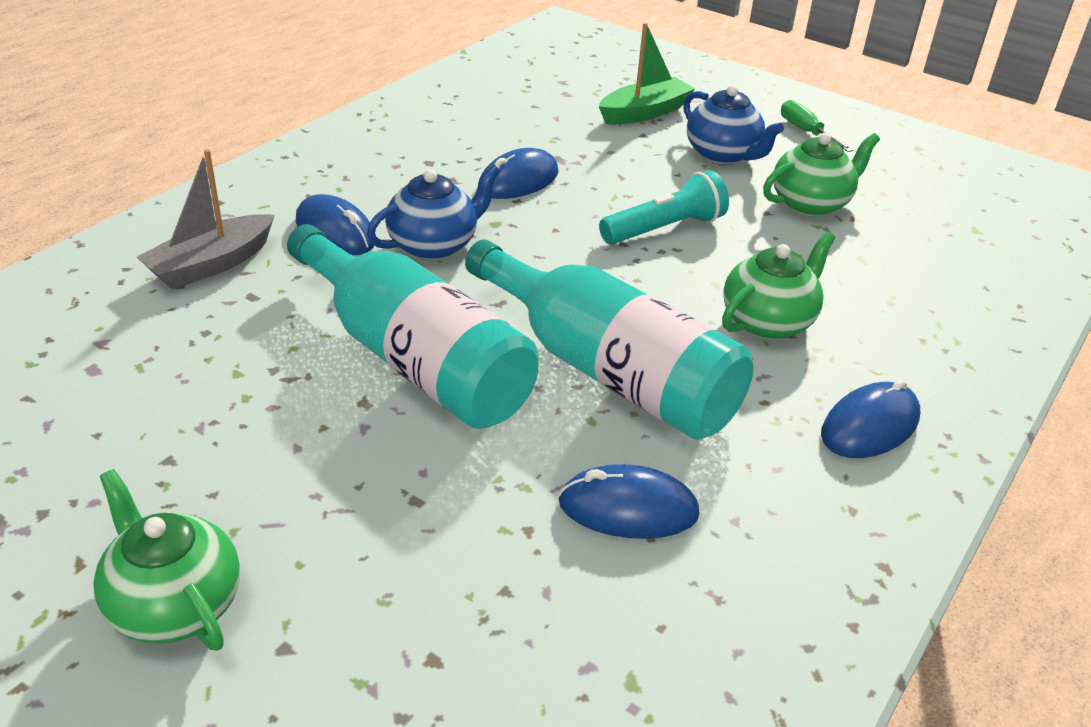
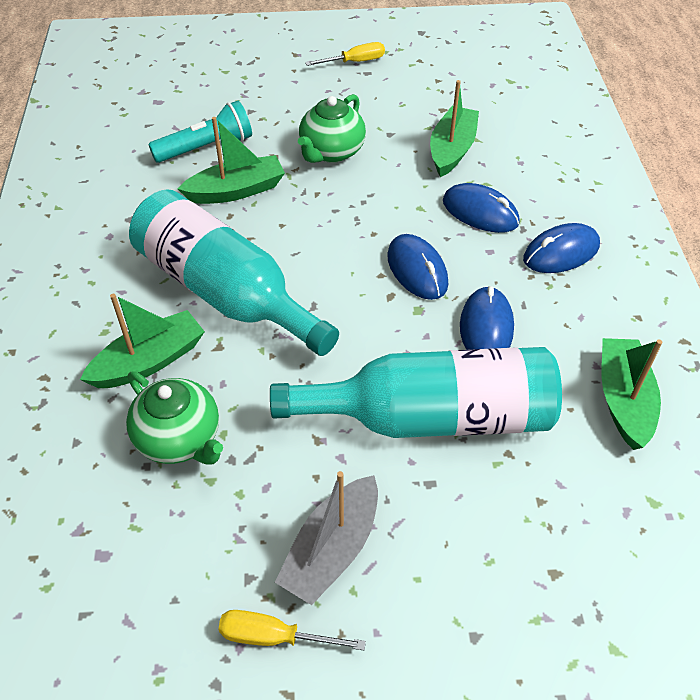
blue teapot: 2 -> 0
green boat: 1 -> 4
green screwdriver: 1 -> 0
green teapot: 3 -> 2
yellow screwdriver: 0 -> 2

